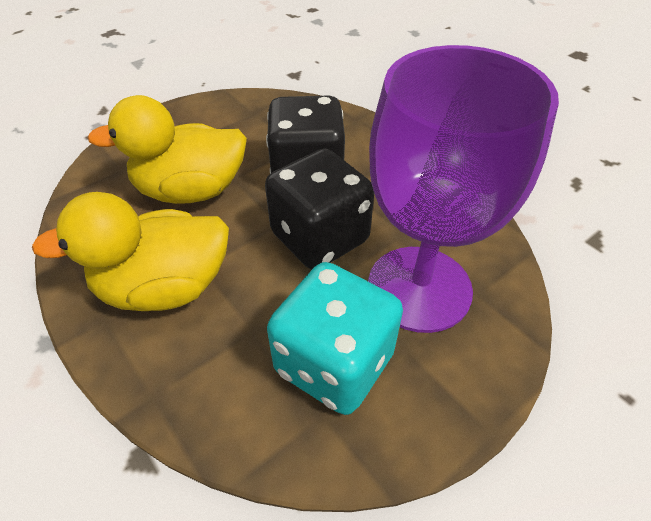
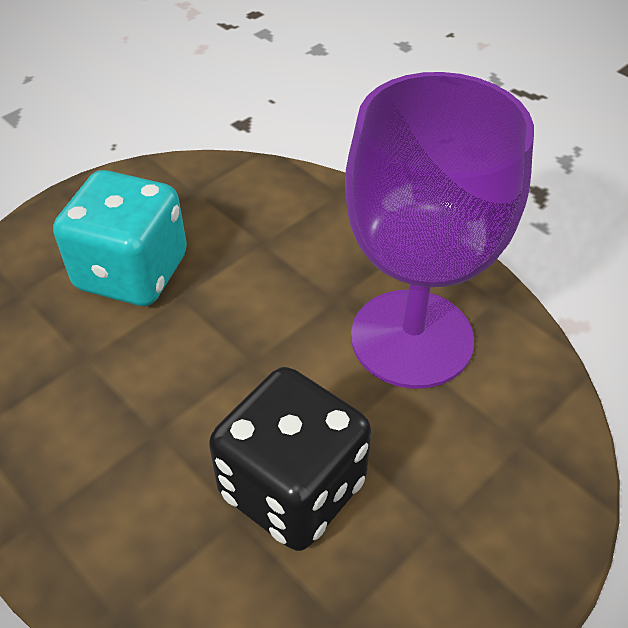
black dice: 2 -> 1
yellow duck: 2 -> 0

